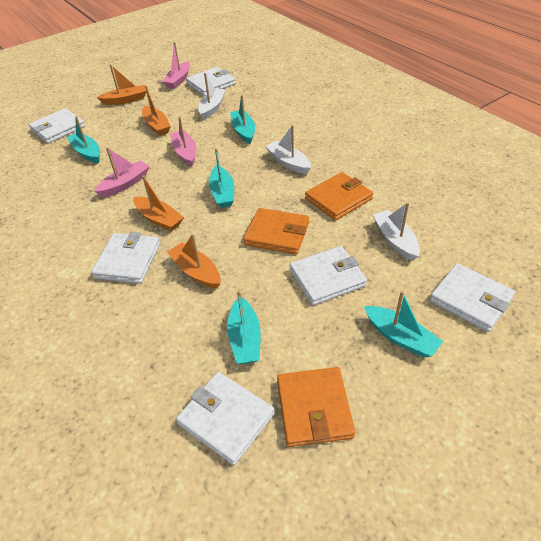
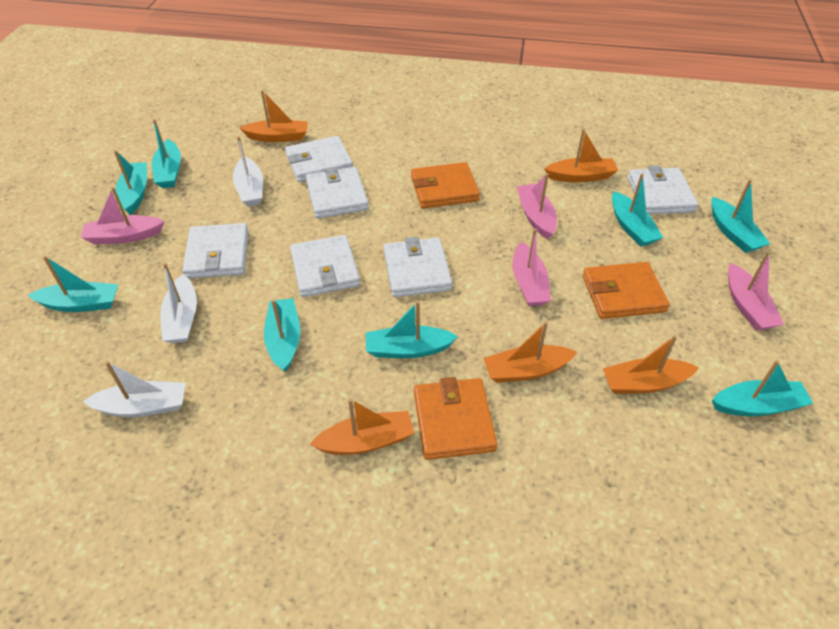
orange boat: 4 -> 5
pink boat: 3 -> 4
turquoise boat: 5 -> 8

